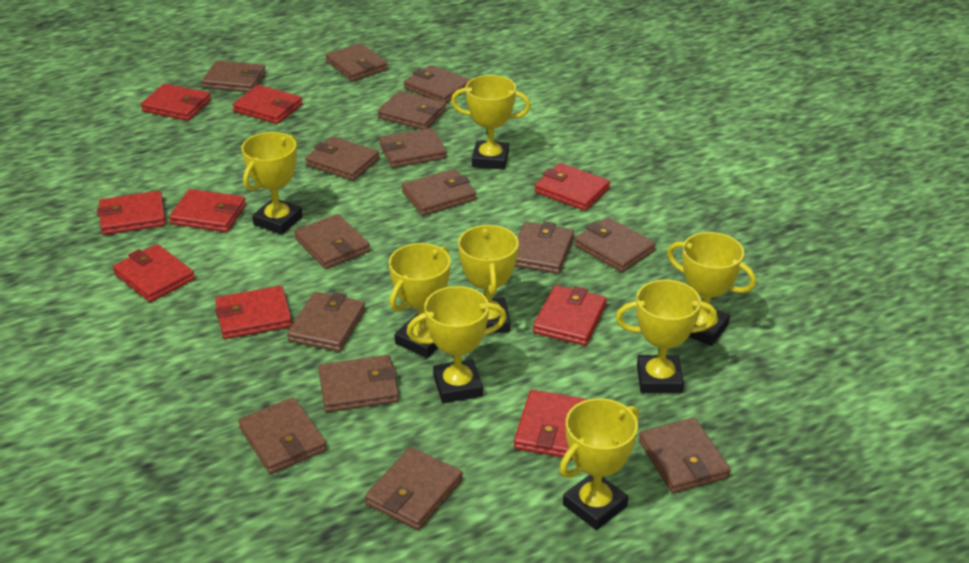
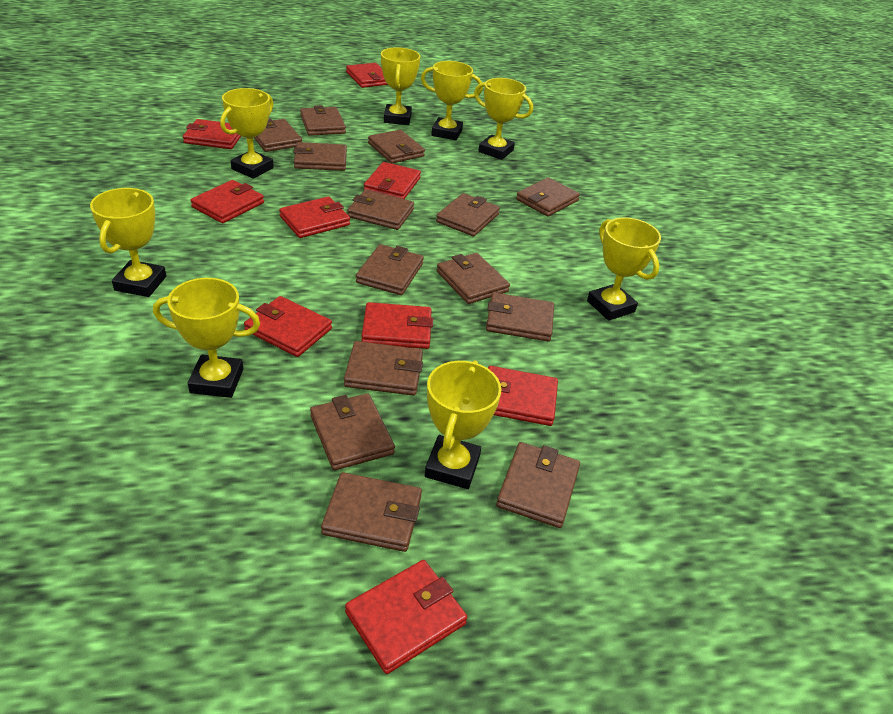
brown wallet: 15 -> 14

